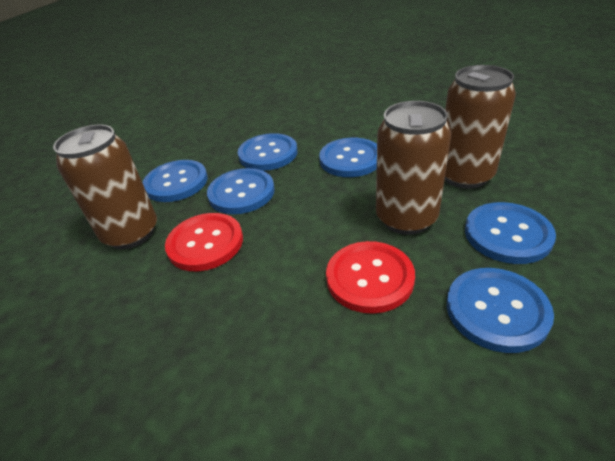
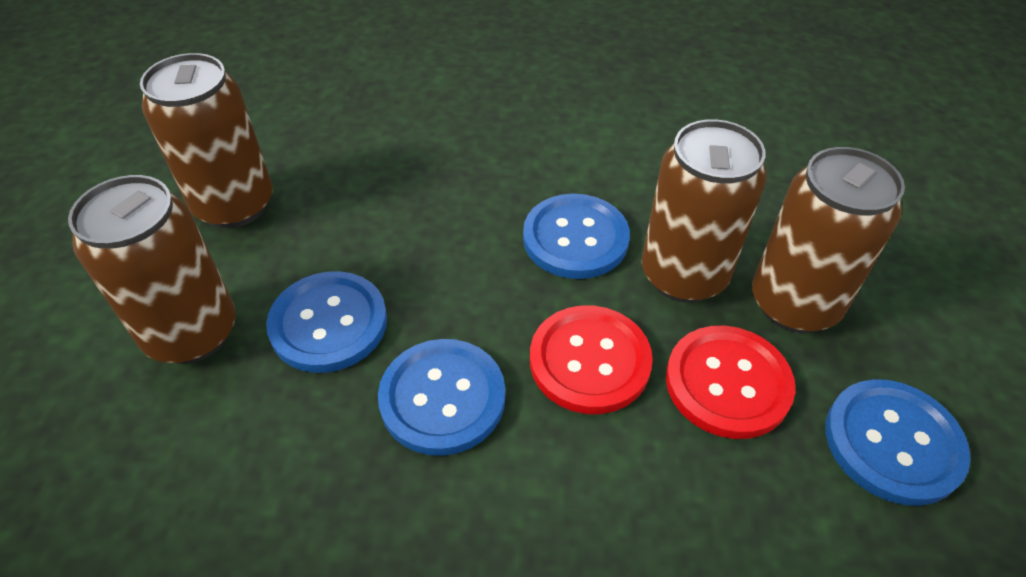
blue button: 6 -> 4
brown can: 3 -> 4

